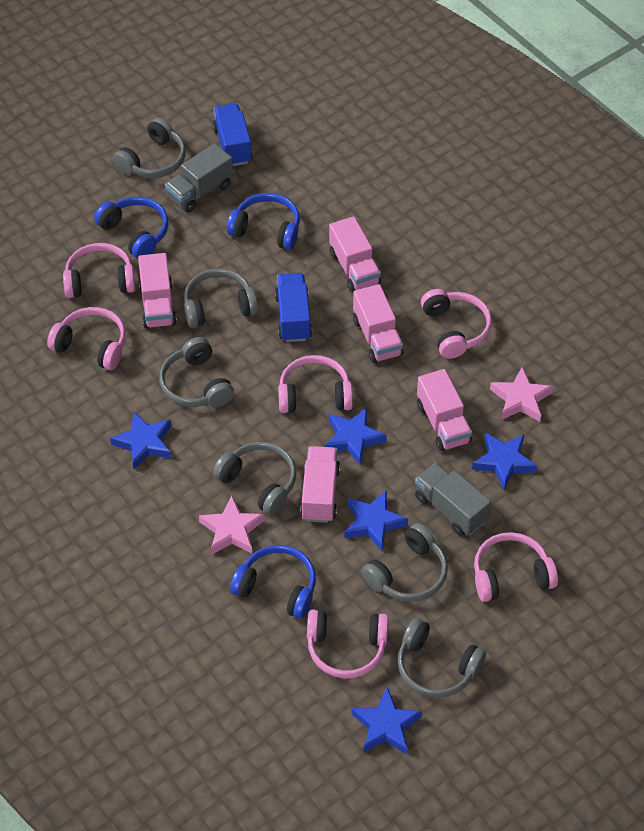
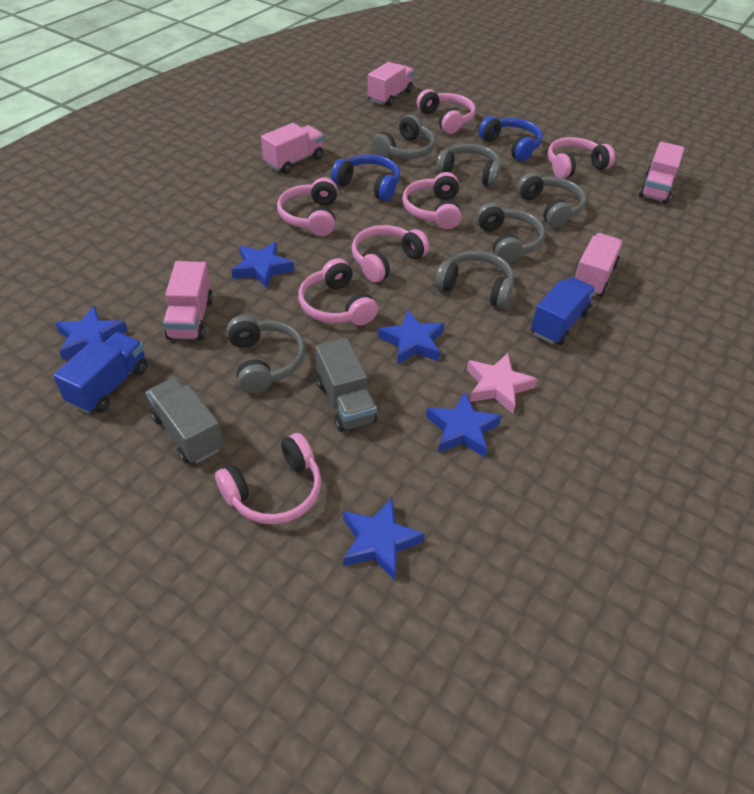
blue headphones: 3 -> 2
pink headphones: 6 -> 7
pink star: 2 -> 1

